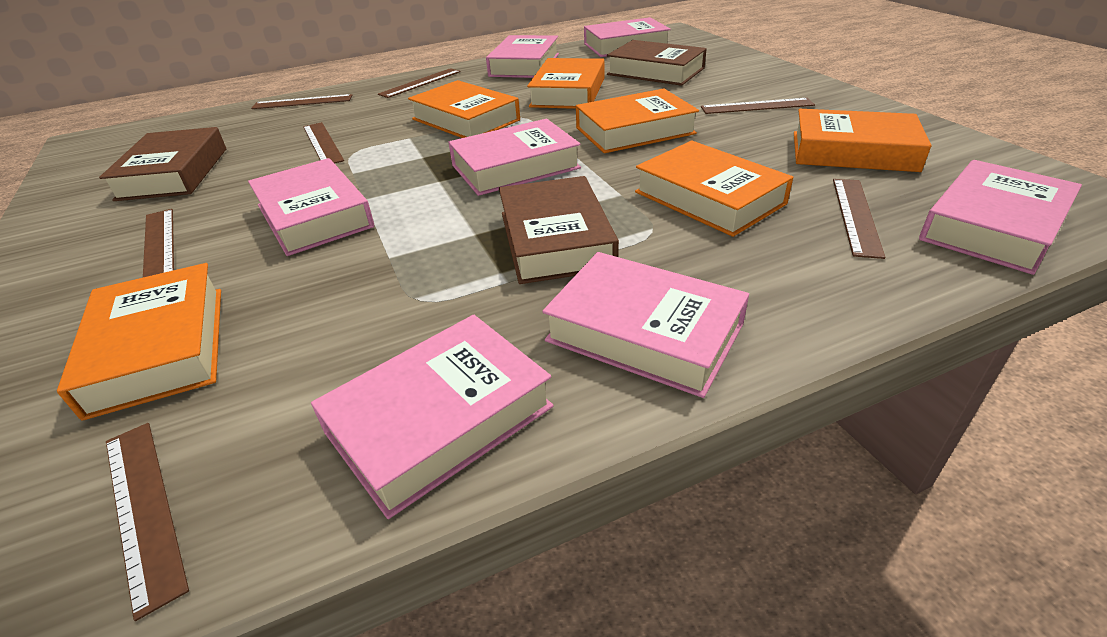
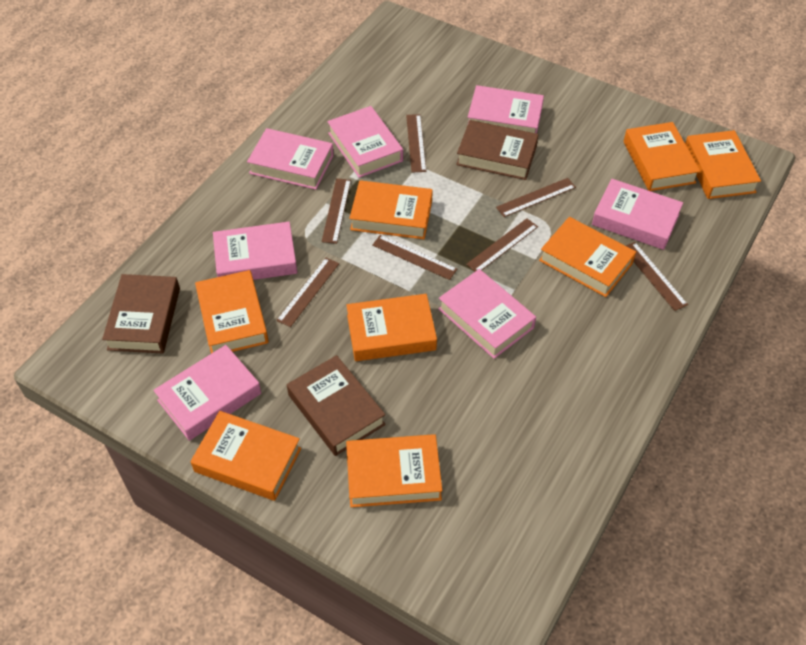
orange book: 6 -> 8

